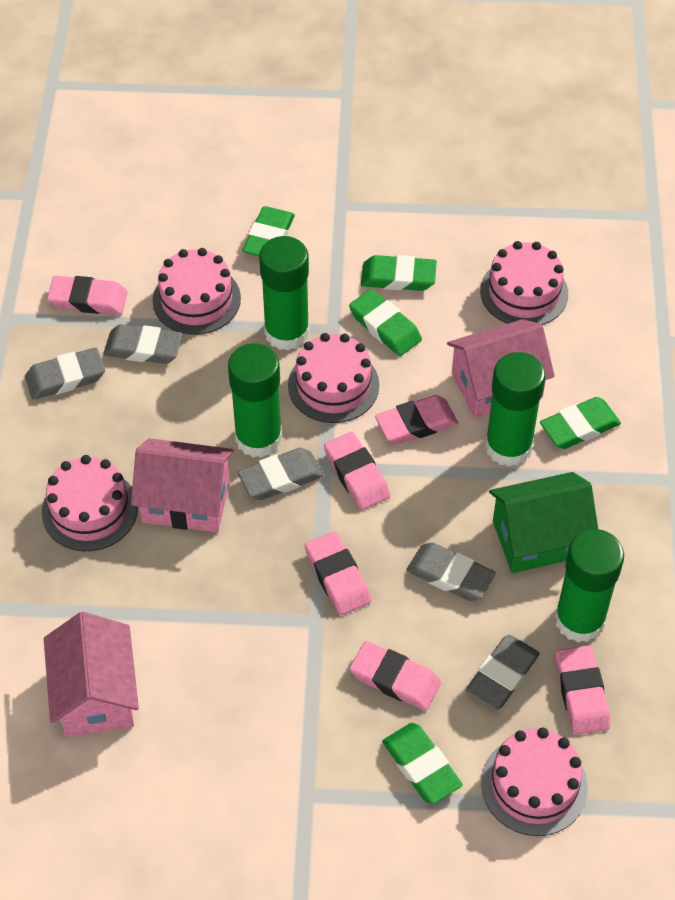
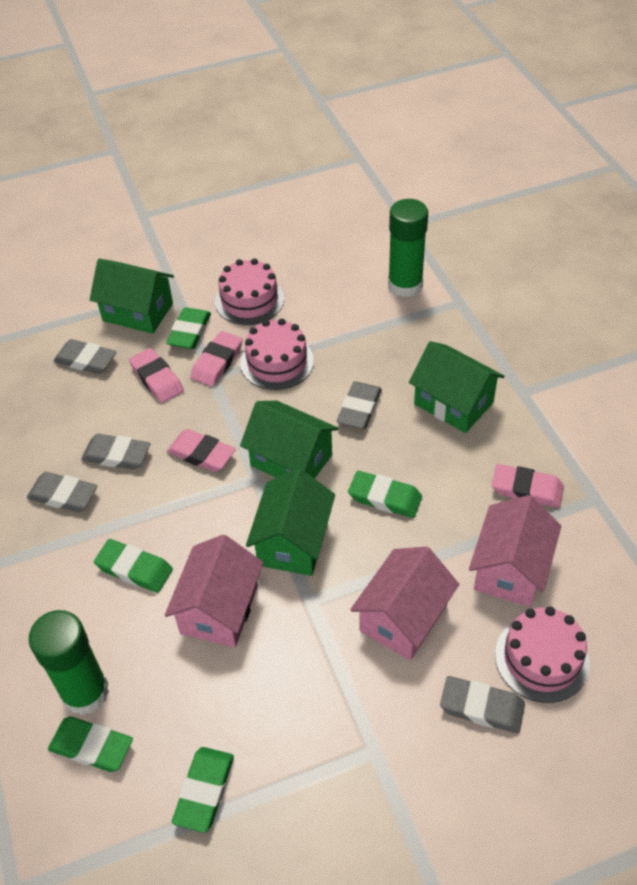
green glue stick: 4 -> 2
green house: 1 -> 4
pink cake: 5 -> 3
pink eraser: 6 -> 4

